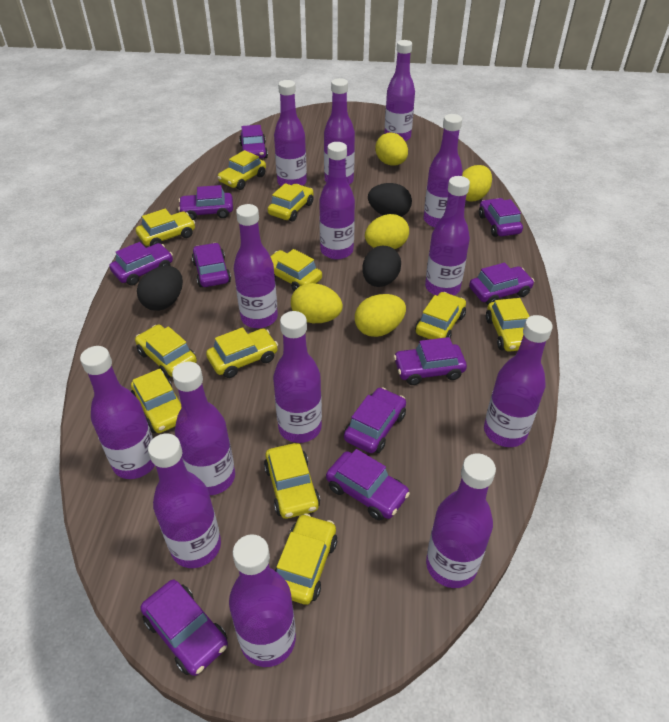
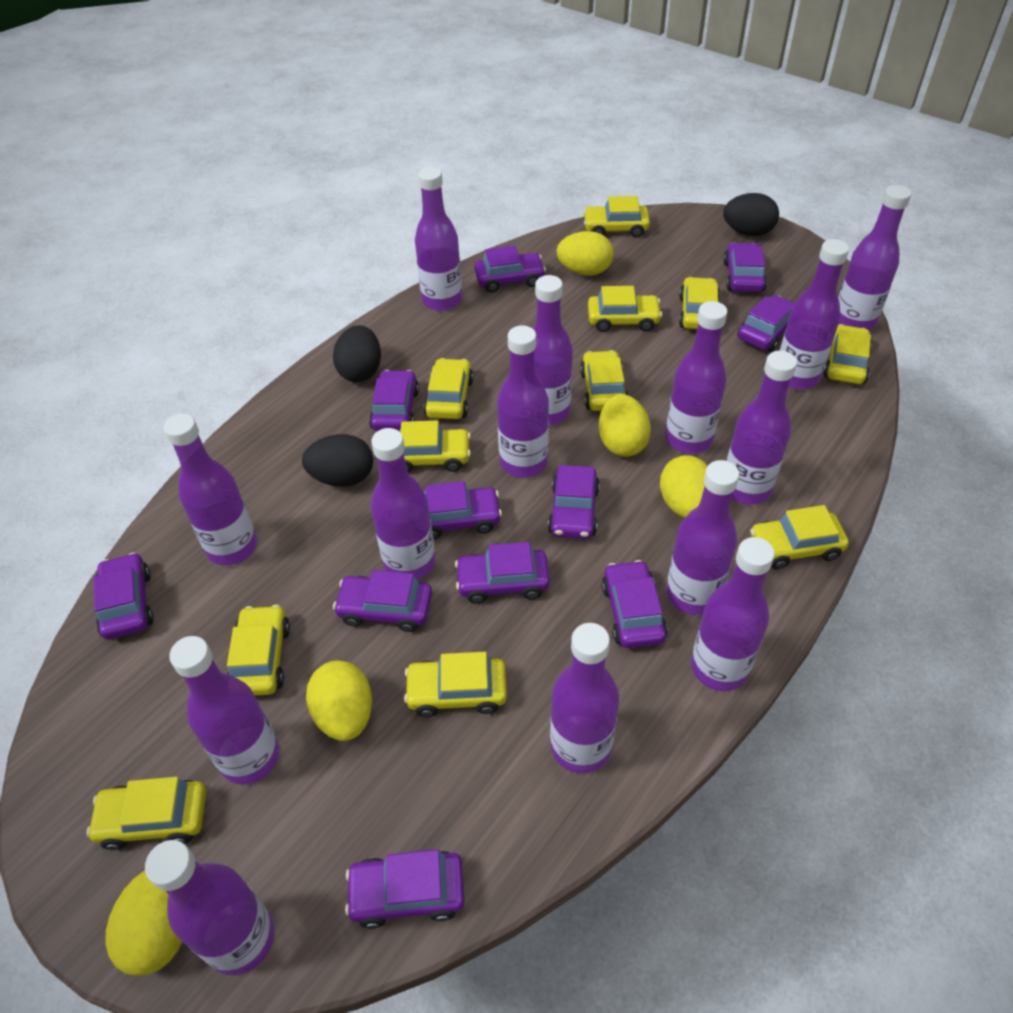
purple car: 10 -> 11

